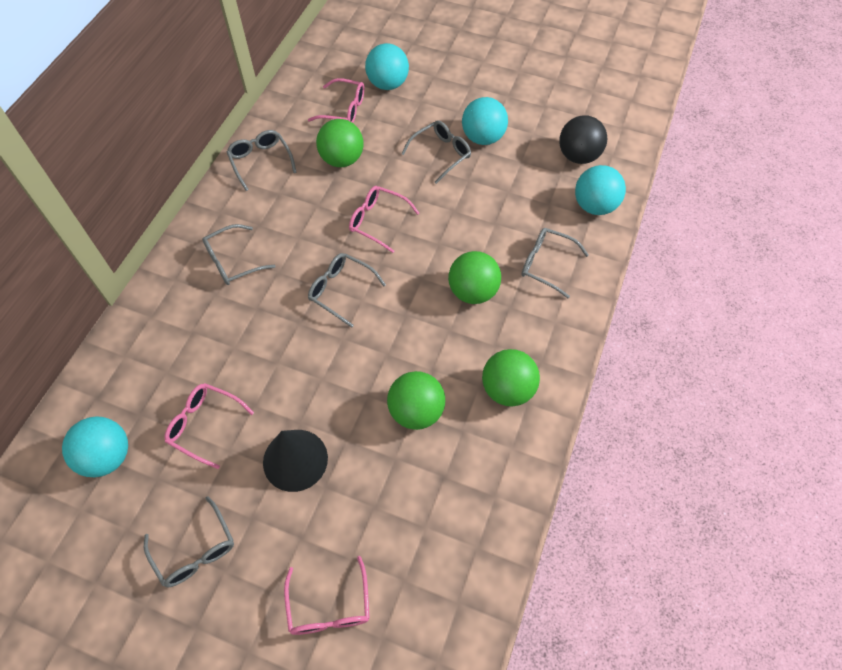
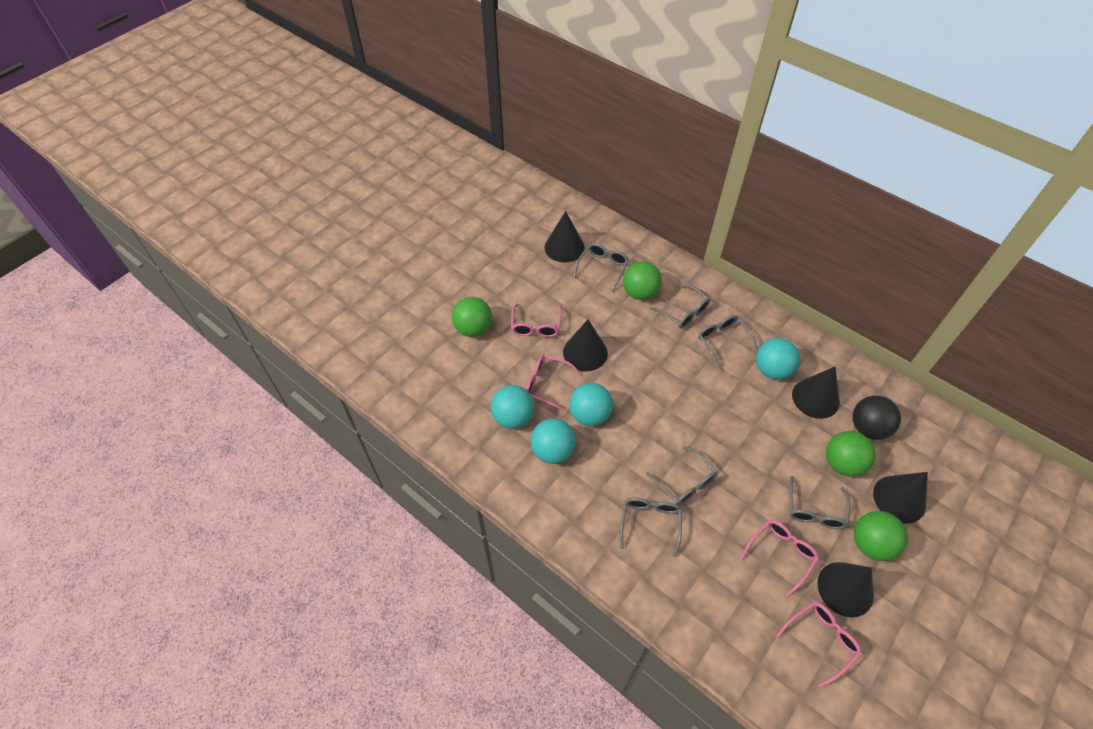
black cone: 1 -> 5

